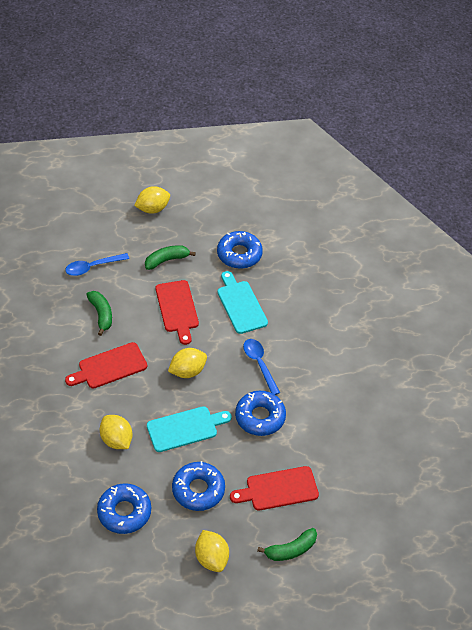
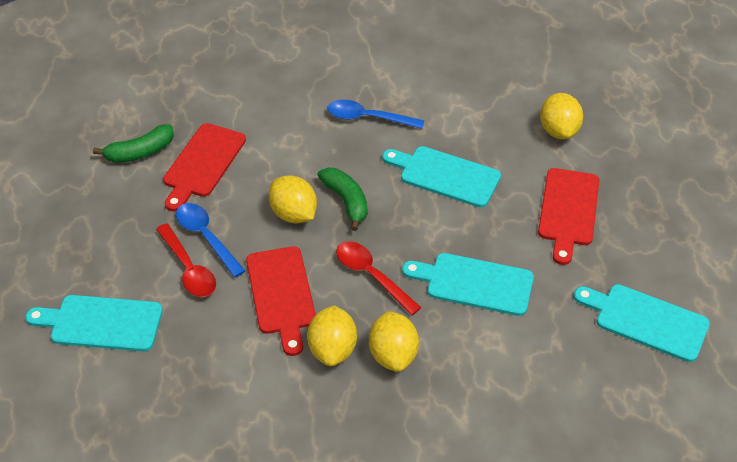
blue donut: 4 -> 0
green banana: 3 -> 2
red spoon: 0 -> 2
turquoise cutting board: 2 -> 4

